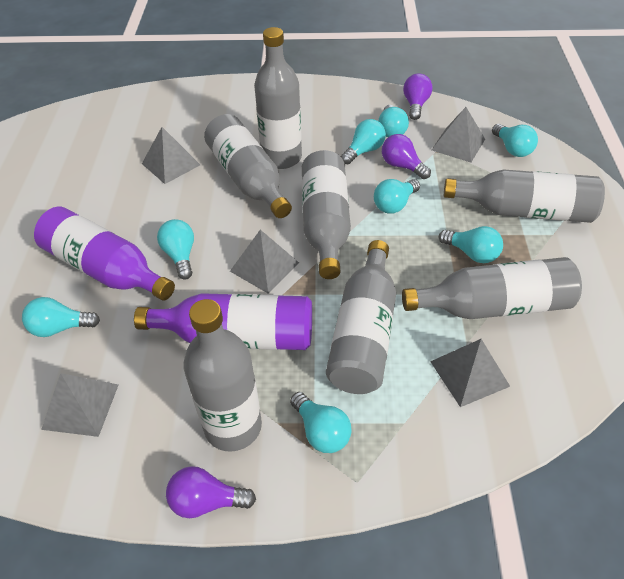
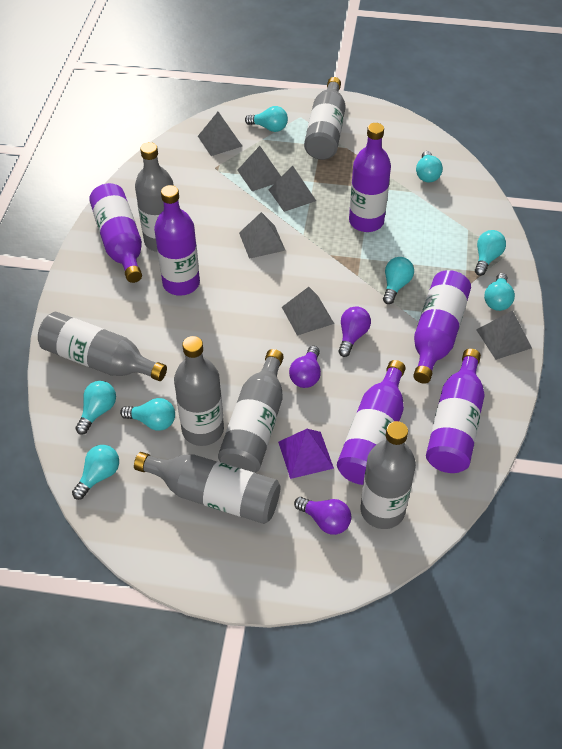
grey pyramid: 5 -> 6
purple bottle: 2 -> 6
purple pyramid: 0 -> 1

